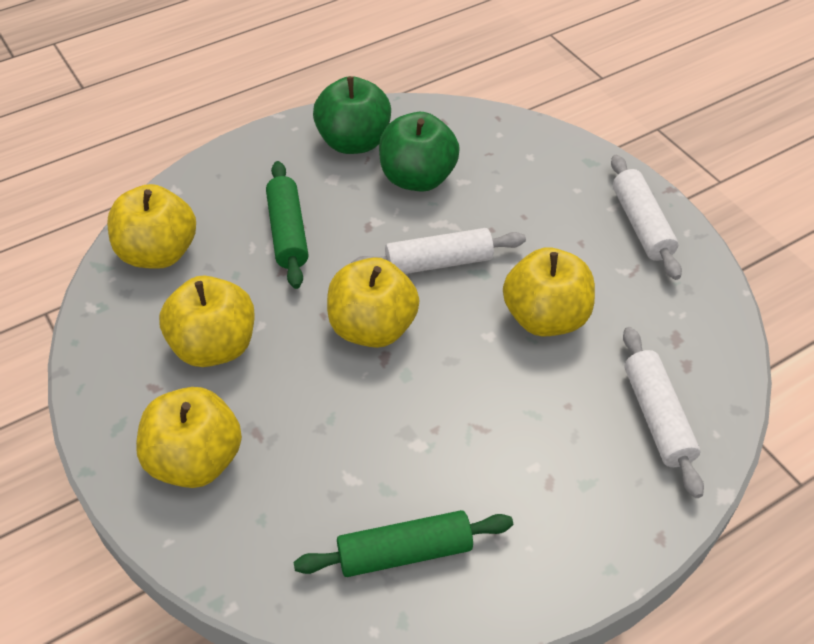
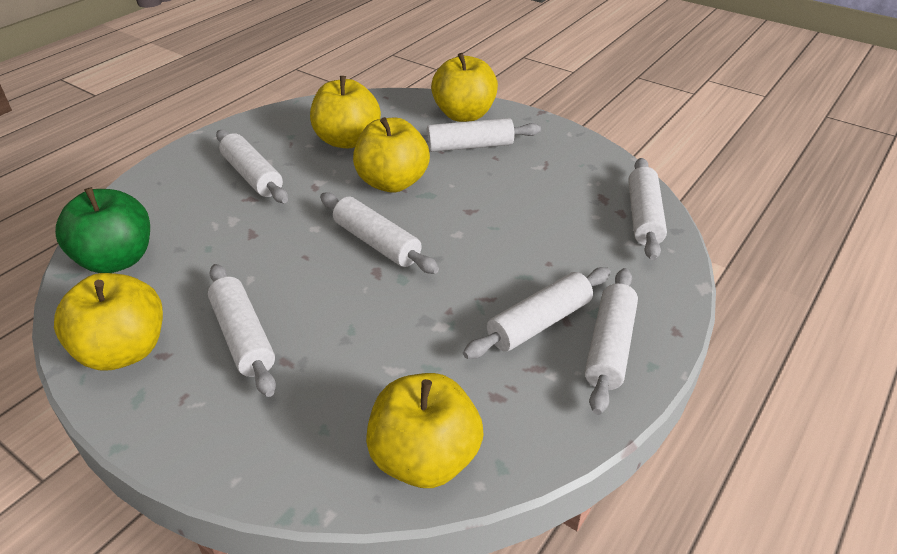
green apple: 2 -> 1
green rolling pin: 2 -> 0
white rolling pin: 3 -> 7

